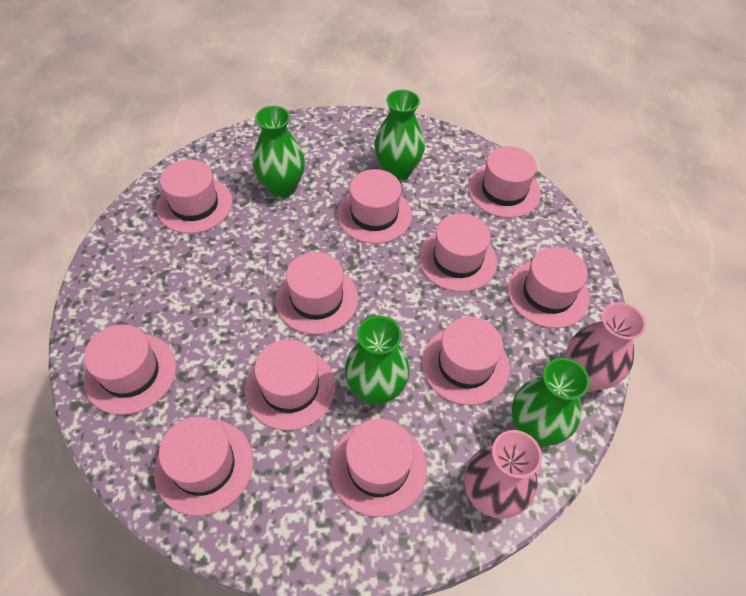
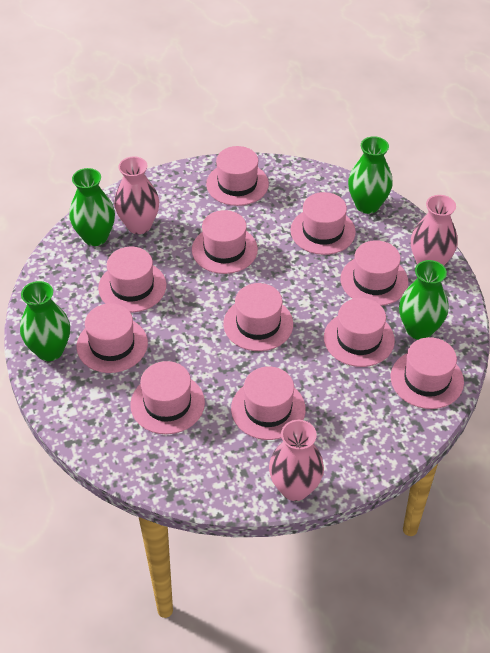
pink vase: 2 -> 3

